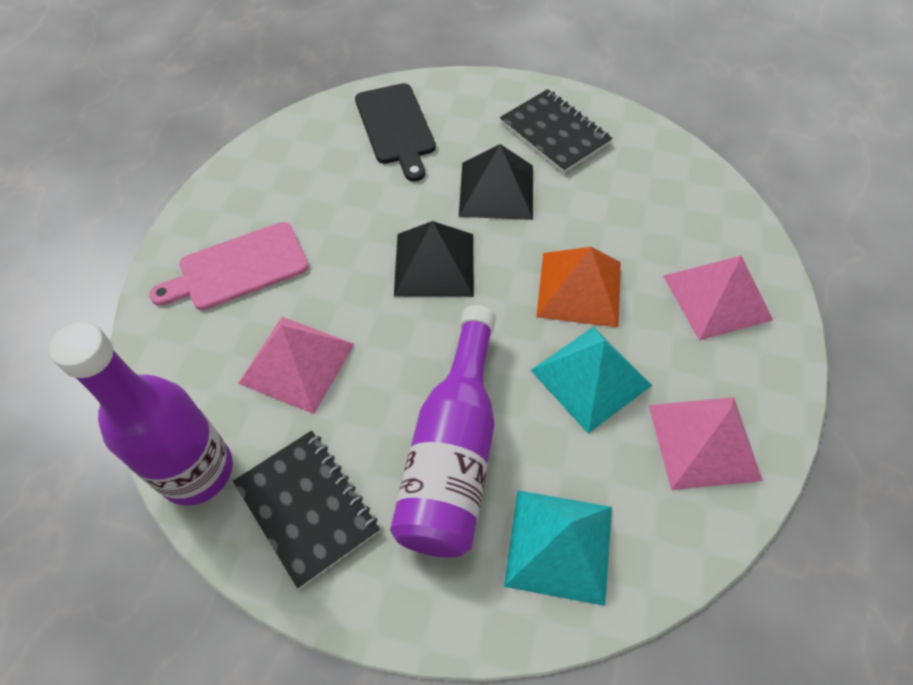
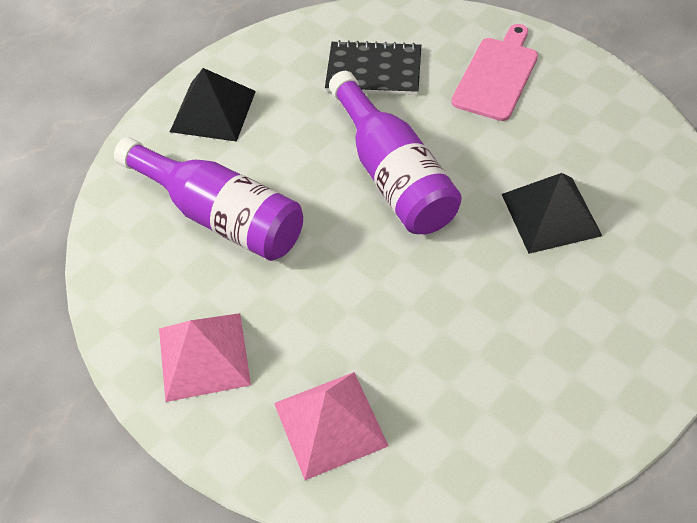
black cutting board: 1 -> 0
black notebook: 2 -> 1
orange pyramid: 1 -> 0
pink pyramid: 3 -> 2
turquoise pyramid: 2 -> 0

